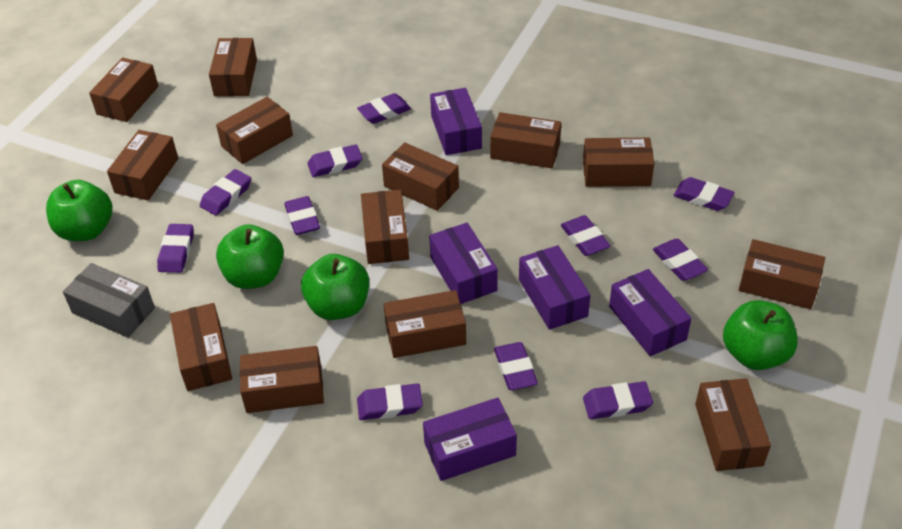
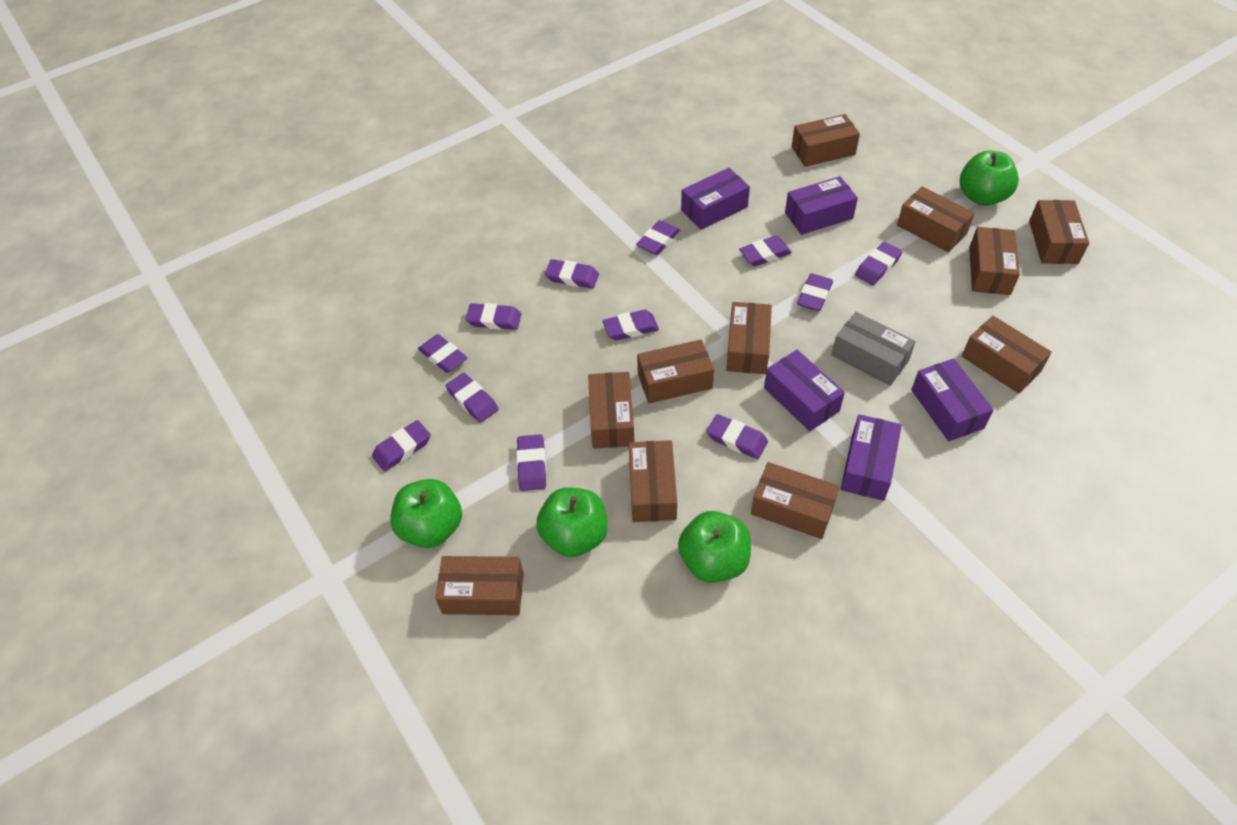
brown box: 13 -> 11
purple eraser: 11 -> 12

